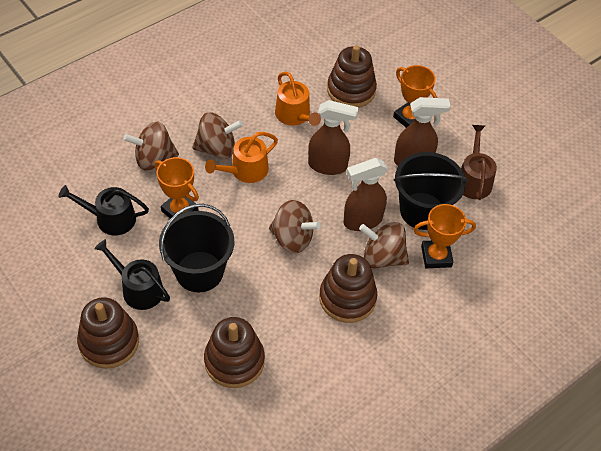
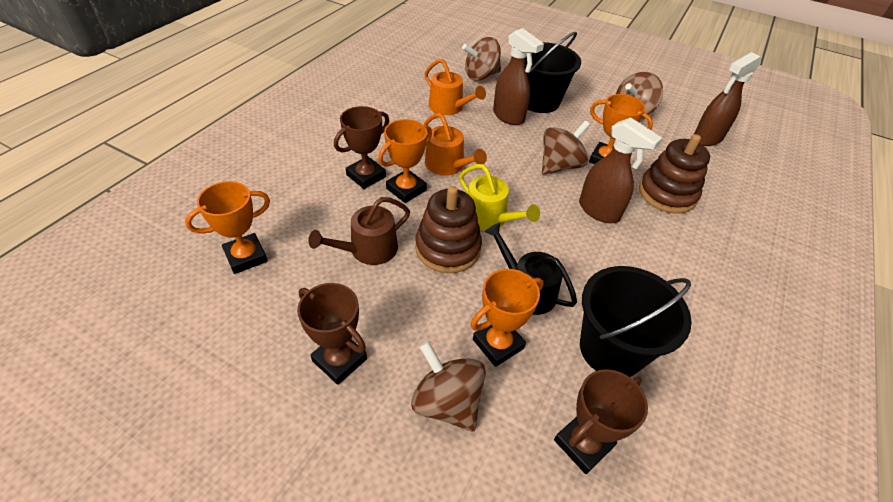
black watering can: 2 -> 1
brown stacking toy: 4 -> 2
brown trophy: 0 -> 3
orange trophy: 3 -> 4
yellow watering can: 0 -> 1

